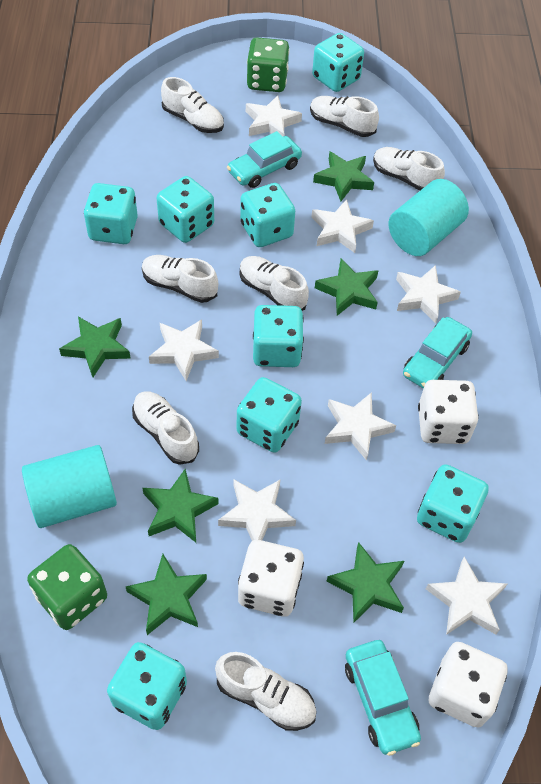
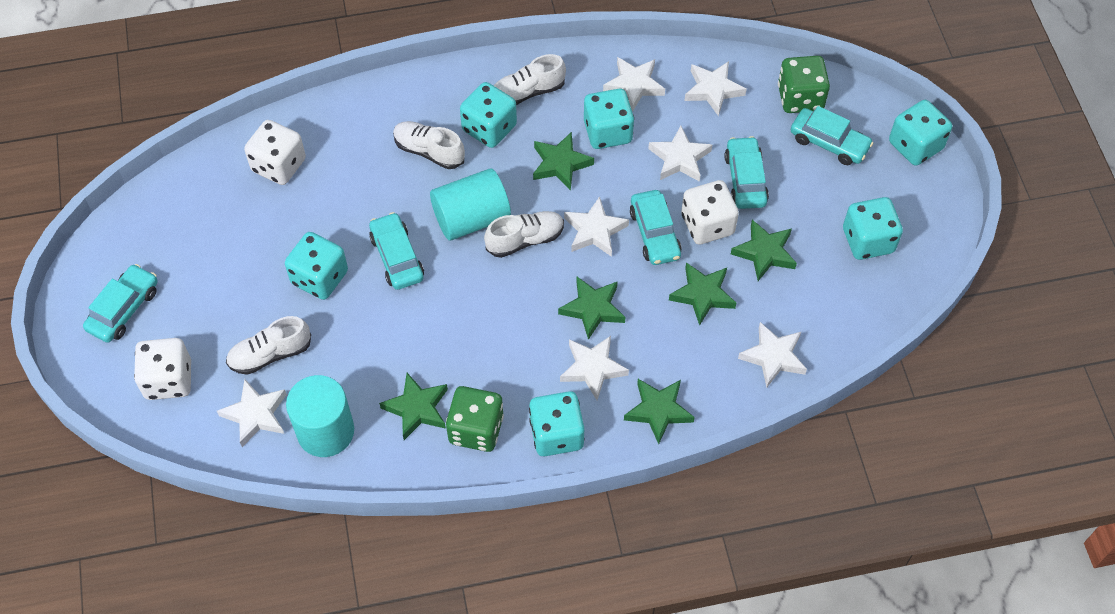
turquoise car: 3 -> 5
turquoise dice: 8 -> 6
white shoe: 7 -> 4

